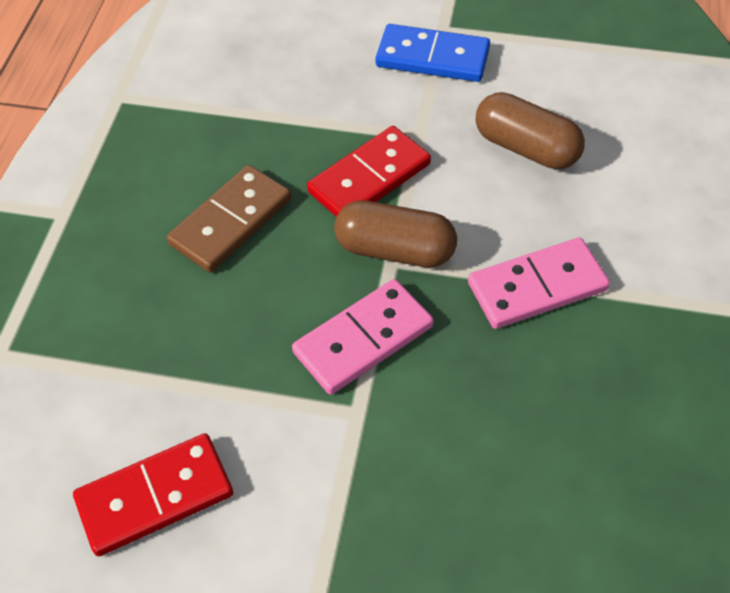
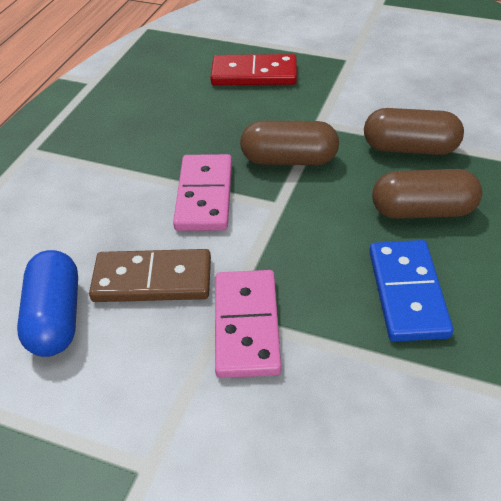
blue capsule: 0 -> 1
brown capsule: 2 -> 3
red domino: 2 -> 1

